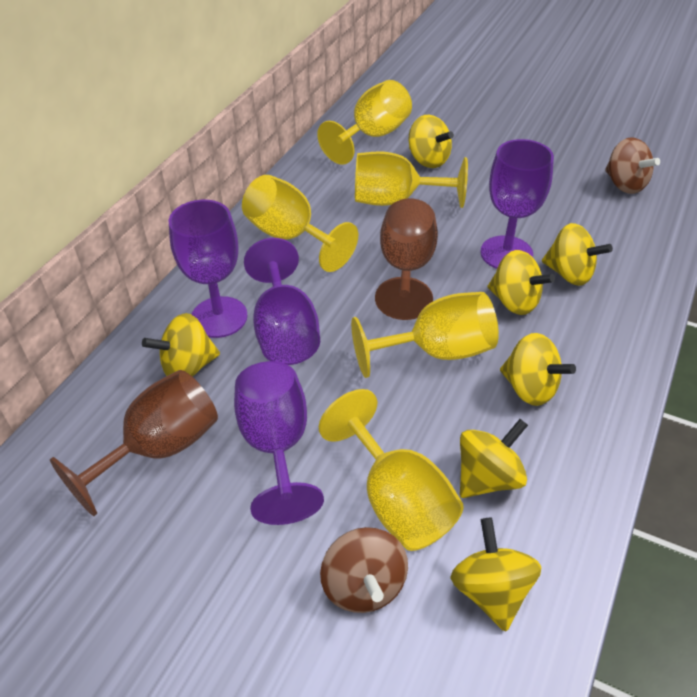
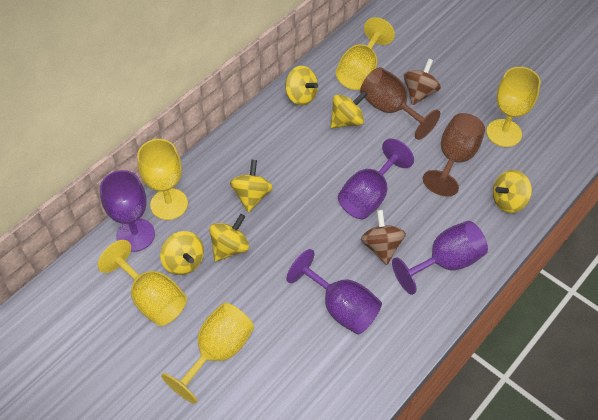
yellow spinning top: 7 -> 6

